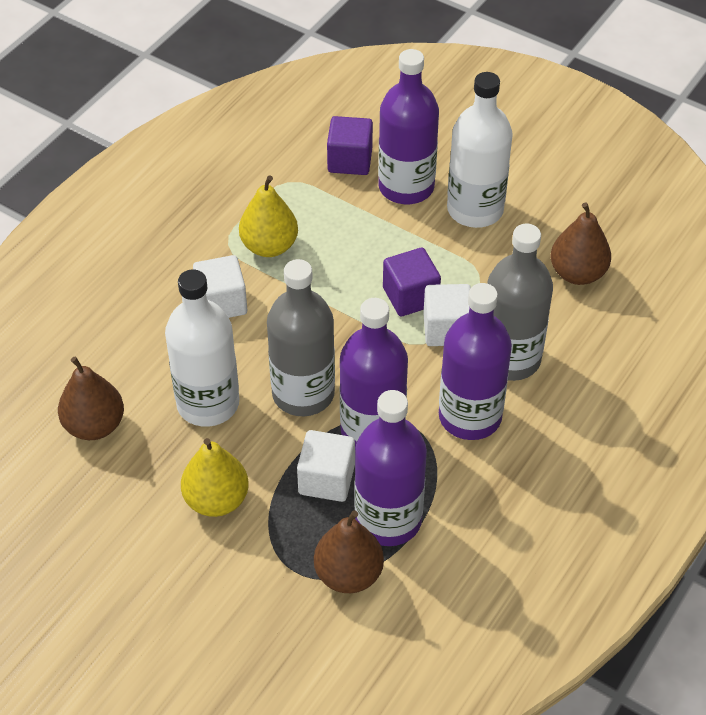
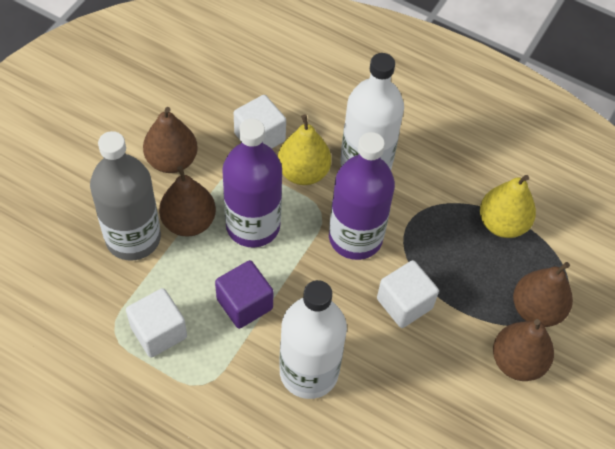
brown pear: 3 -> 4
grey bottle: 2 -> 1
purple bottle: 4 -> 2
purple cube: 2 -> 1

